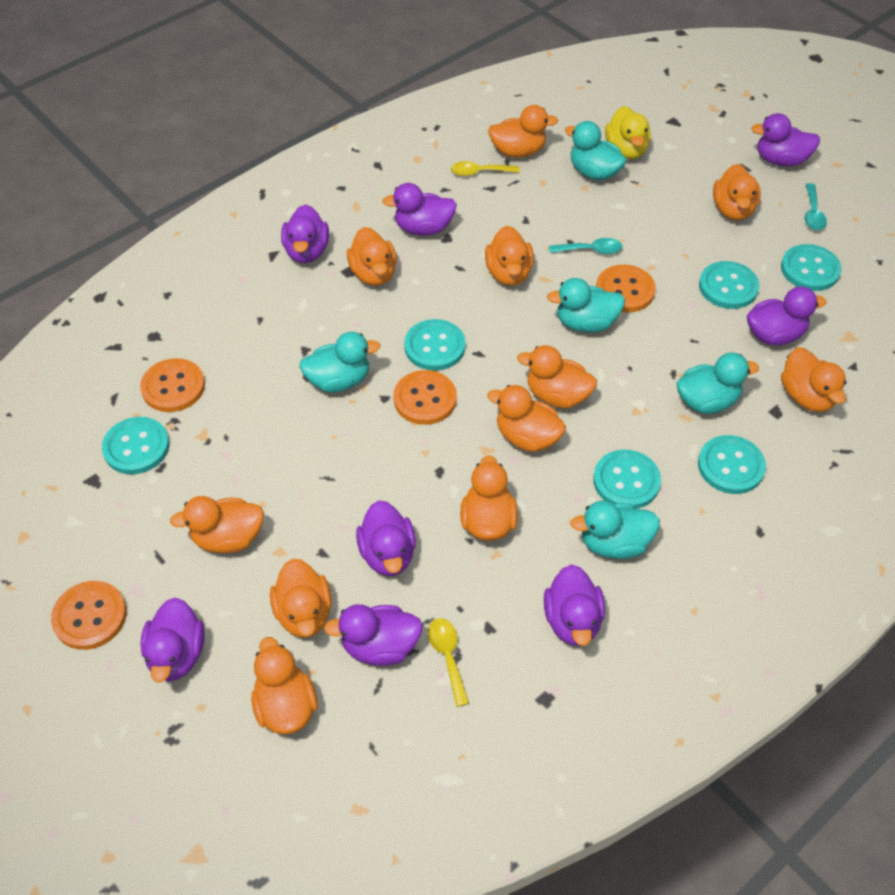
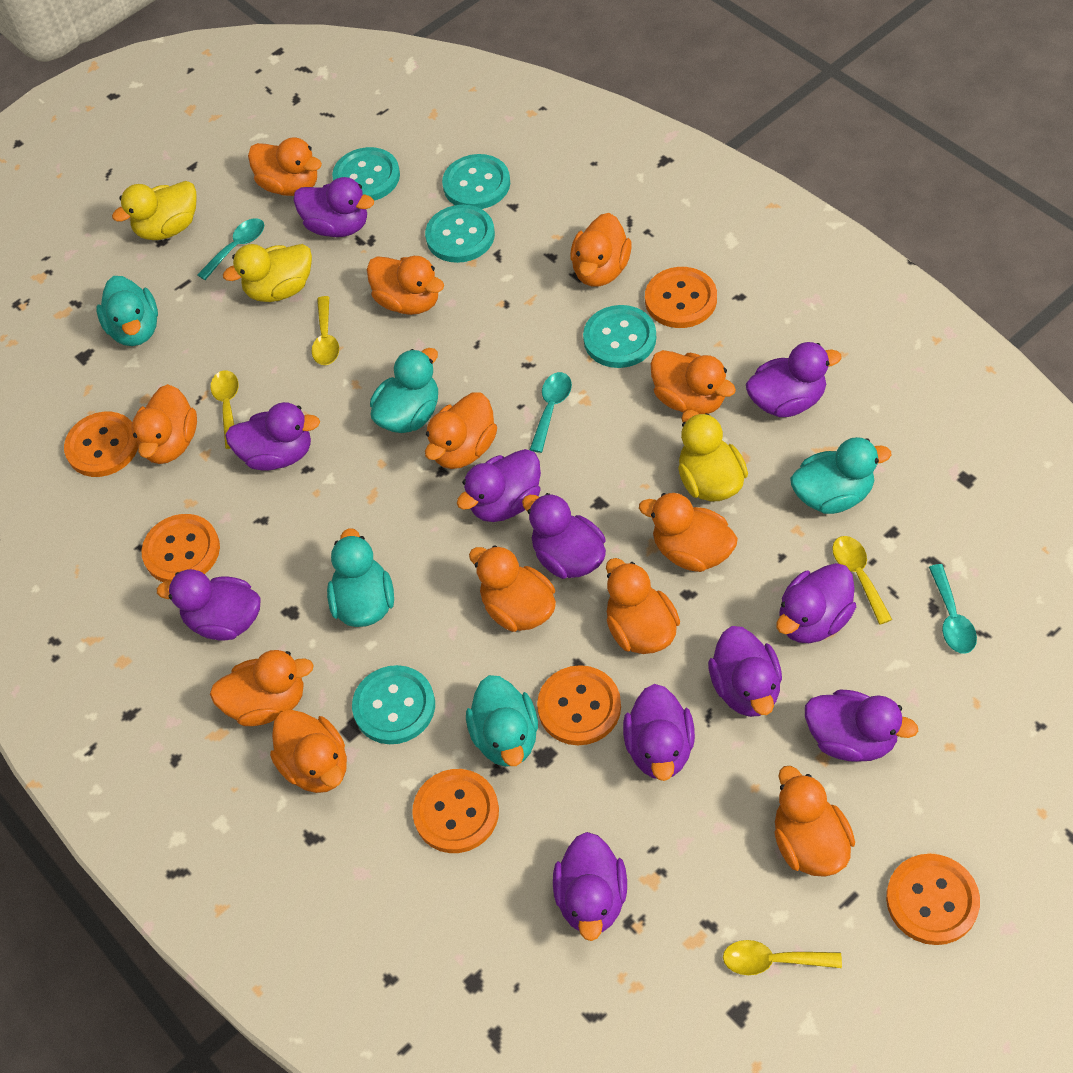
orange button: 4 -> 6
orange duck: 11 -> 12
purple duck: 8 -> 11
turquoise button: 6 -> 5
turquoise spoon: 2 -> 3
yellow duck: 1 -> 3
yellow spoon: 2 -> 4

